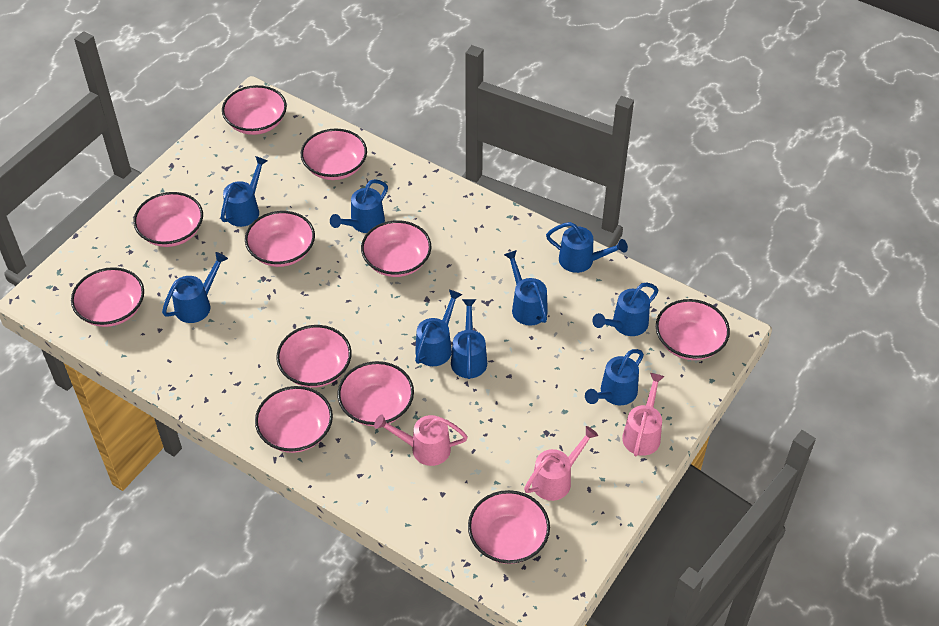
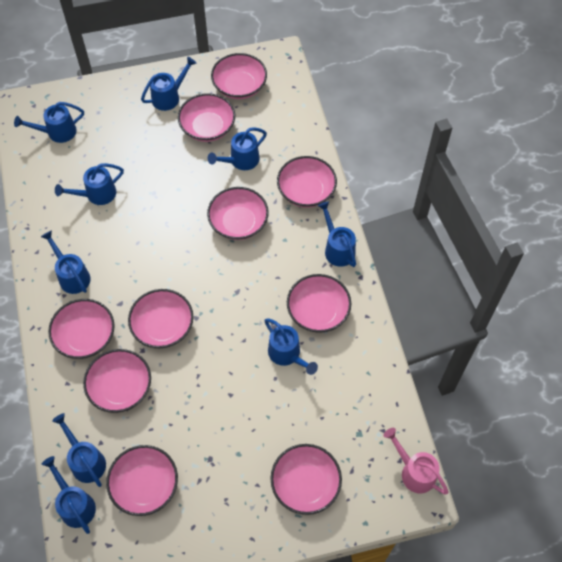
pink bowl: 11 -> 10
pink watering can: 3 -> 1

